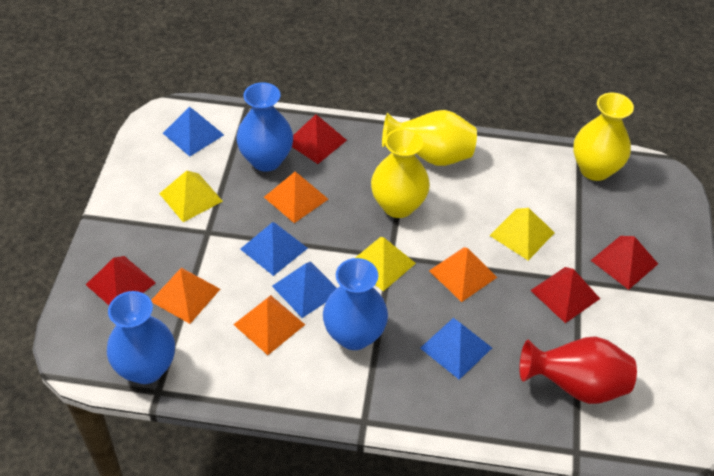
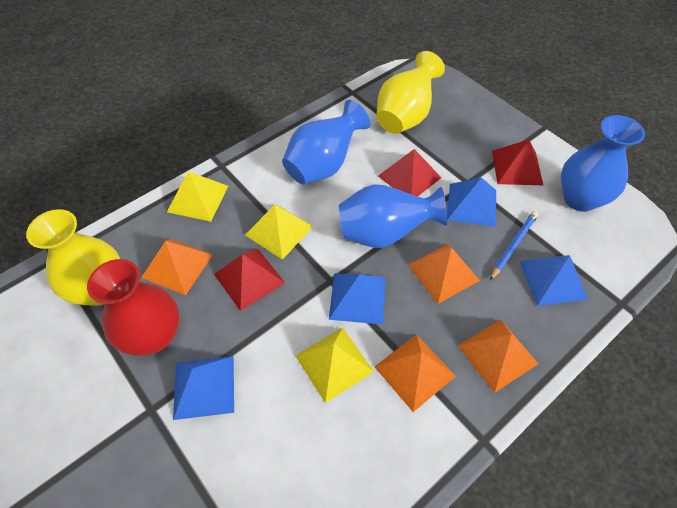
blue pencil: 0 -> 1
red pyramid: 4 -> 3
yellow vase: 3 -> 2

